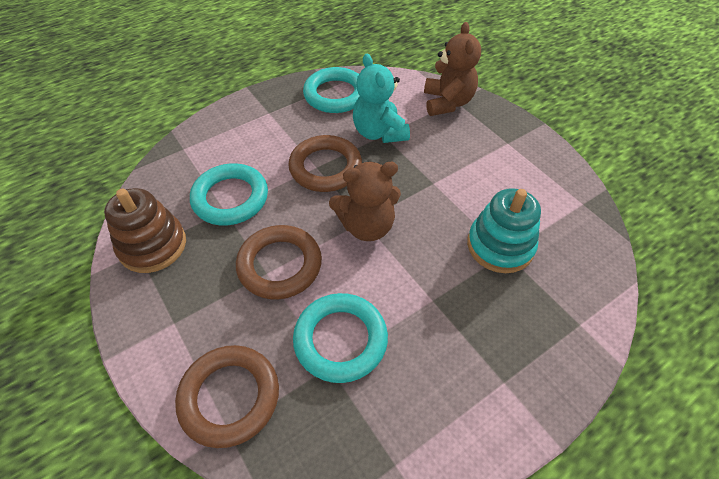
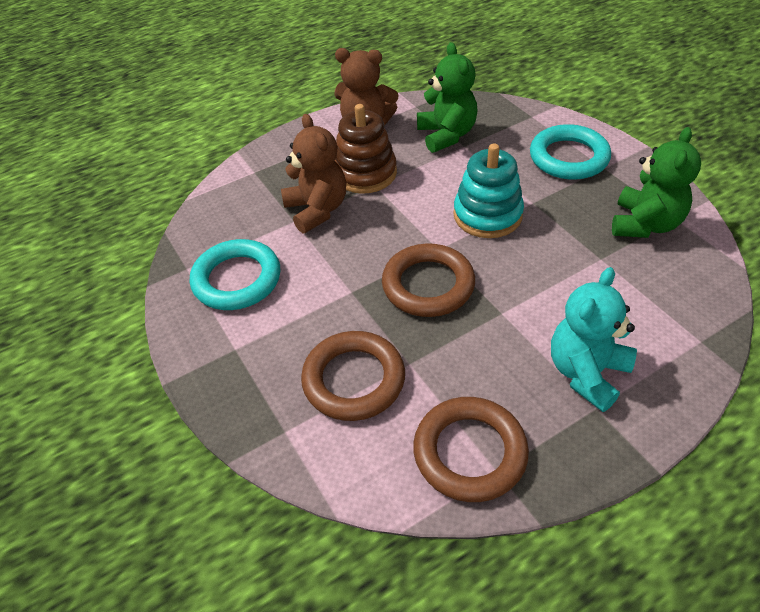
green teddy bear: 0 -> 2
turquoise ring: 3 -> 2

